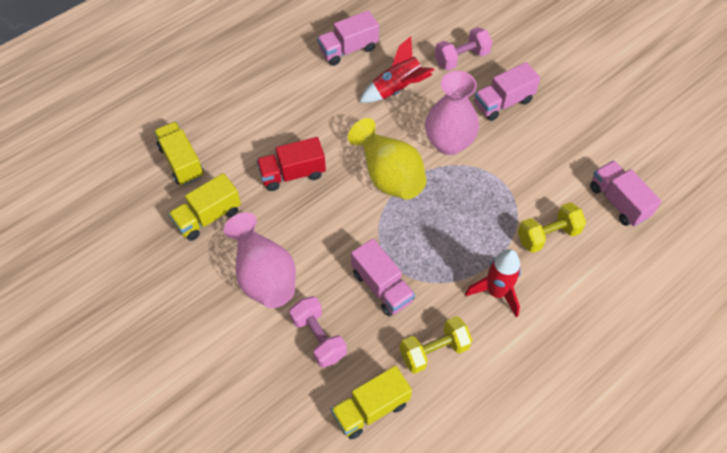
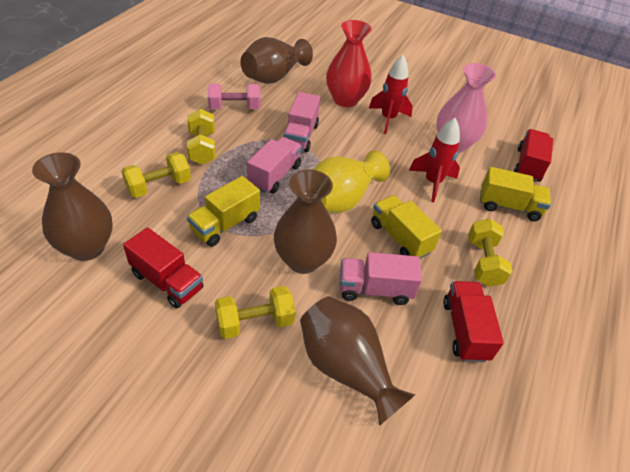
brown vase: 0 -> 4
pink dumbbell: 2 -> 1
pink truck: 4 -> 3
pink vase: 2 -> 1
red truck: 1 -> 3
red vase: 0 -> 1
yellow dumbbell: 2 -> 4

